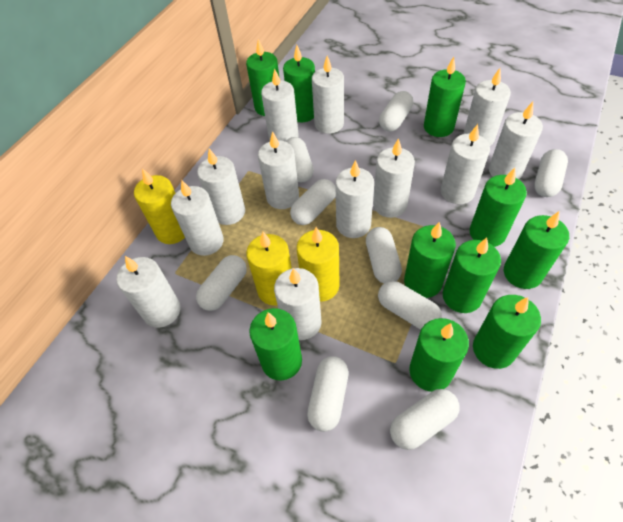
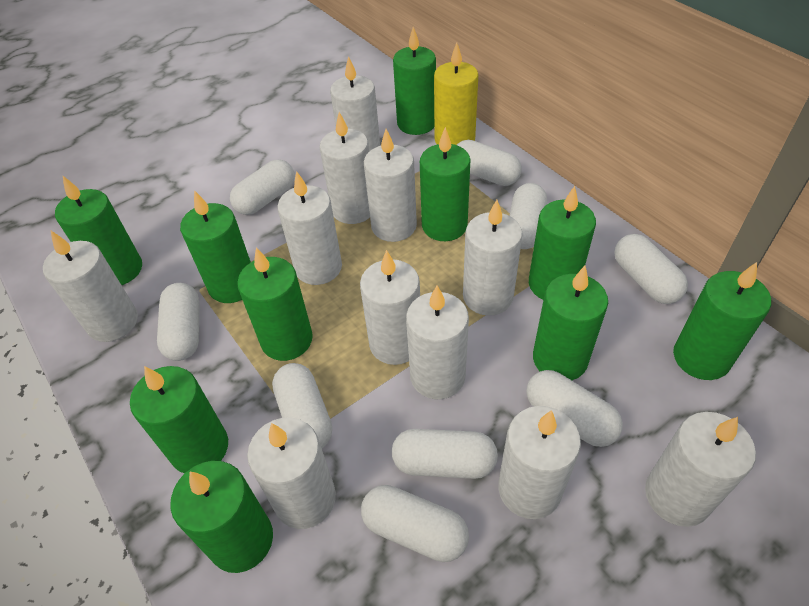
white candle: 12 -> 11
yellow candle: 3 -> 1

